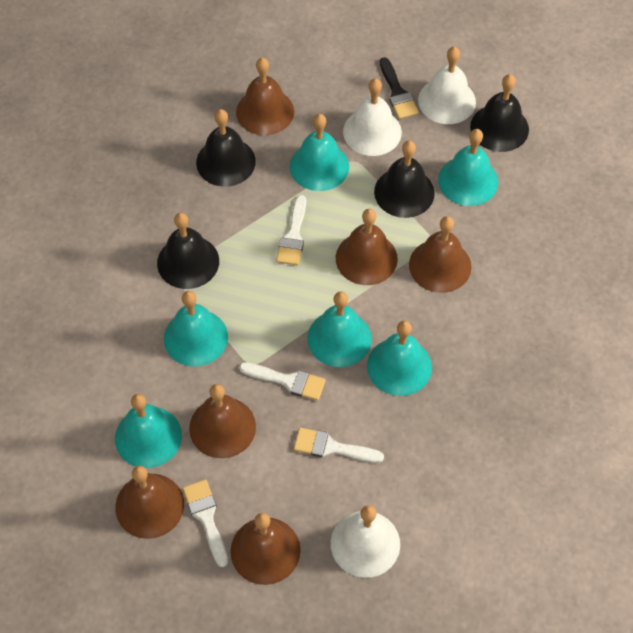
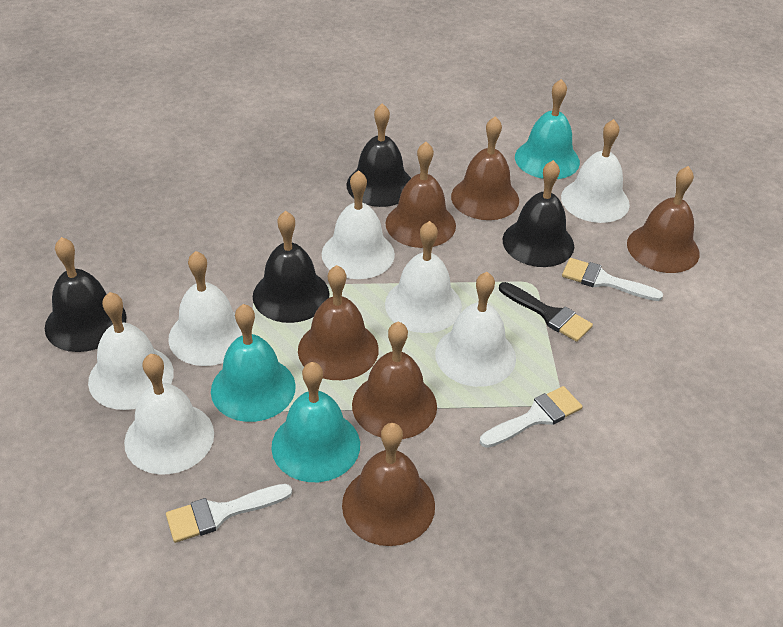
turquoise bell: 6 -> 3
white bell: 3 -> 7
white brush: 4 -> 3

